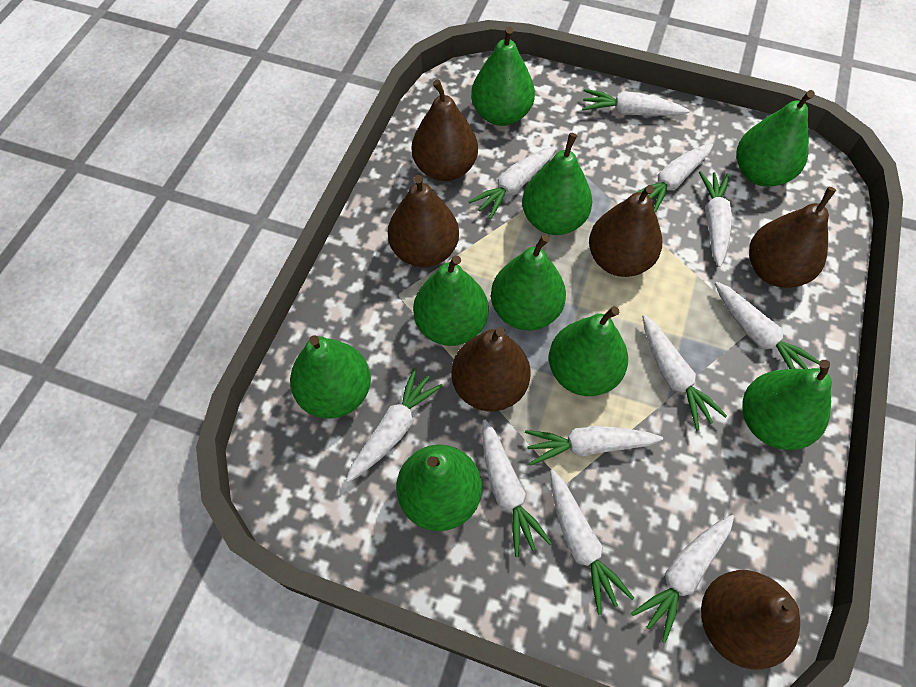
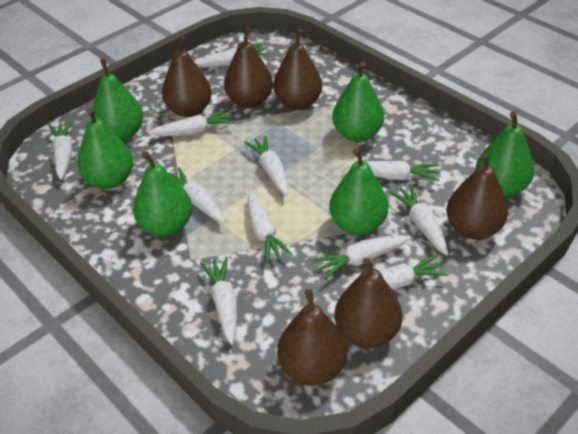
green pear: 9 -> 6

